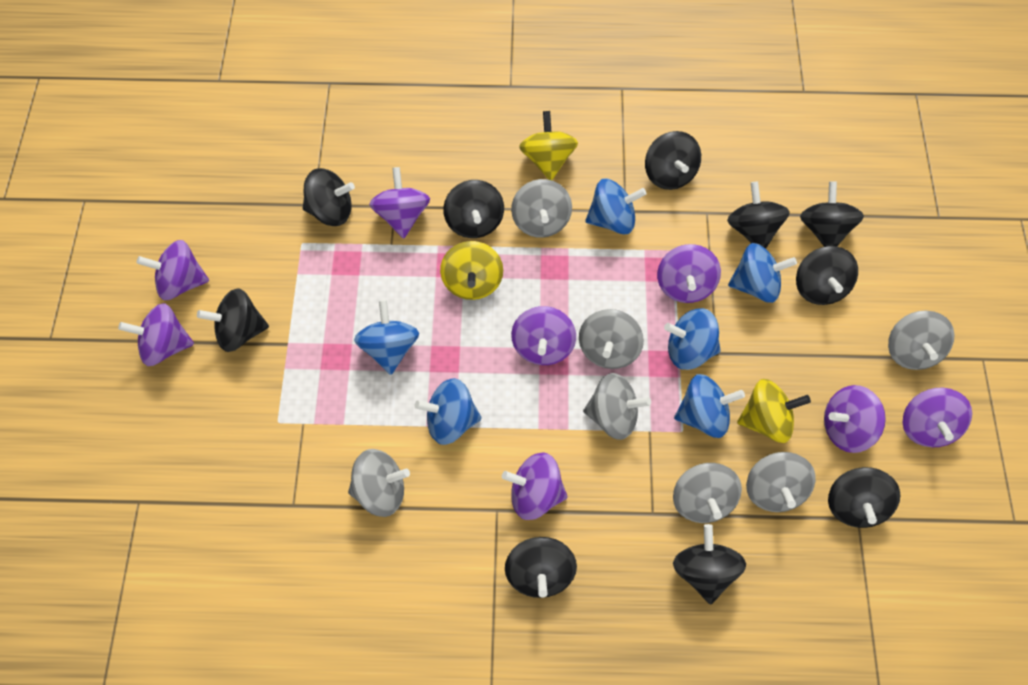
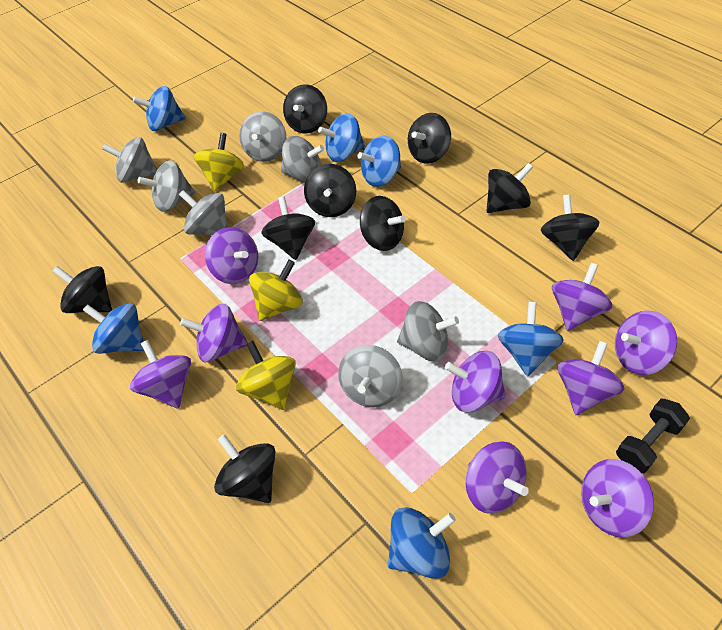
black dumbbell: 0 -> 1
black spinning top: 10 -> 9
purple spinning top: 8 -> 9

